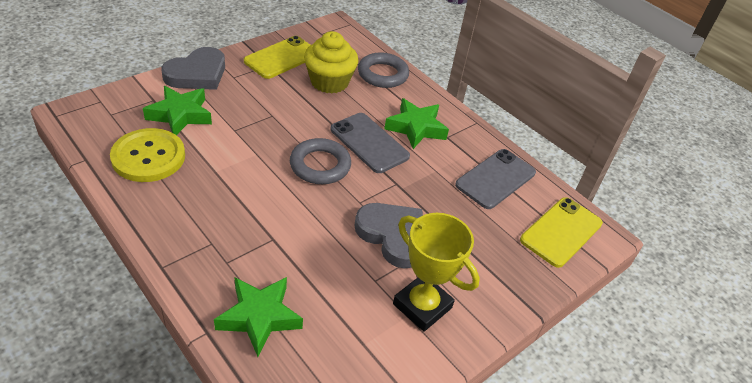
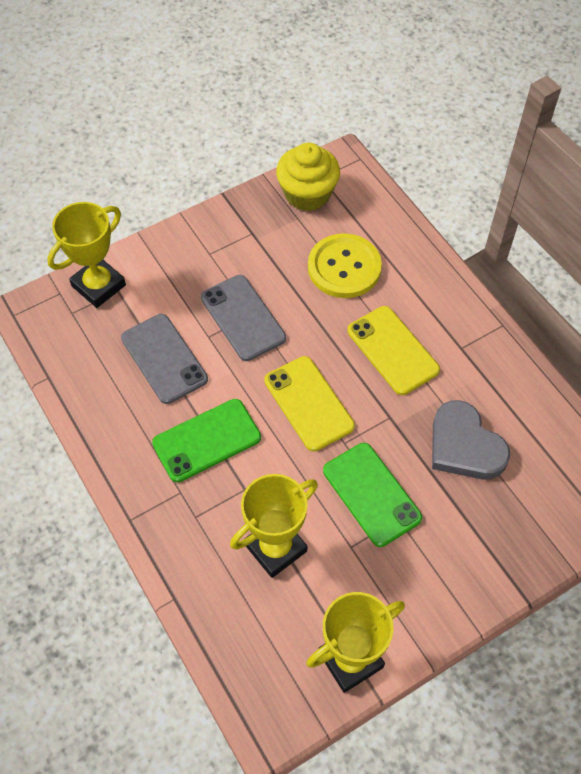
green phone: 0 -> 2
green star: 3 -> 0
grey heart: 2 -> 1
grey ring: 2 -> 0
yellow trophy: 1 -> 3

